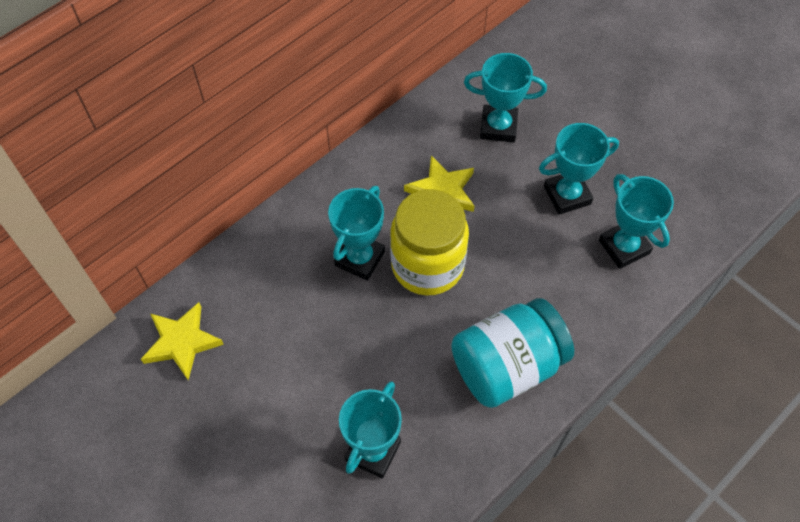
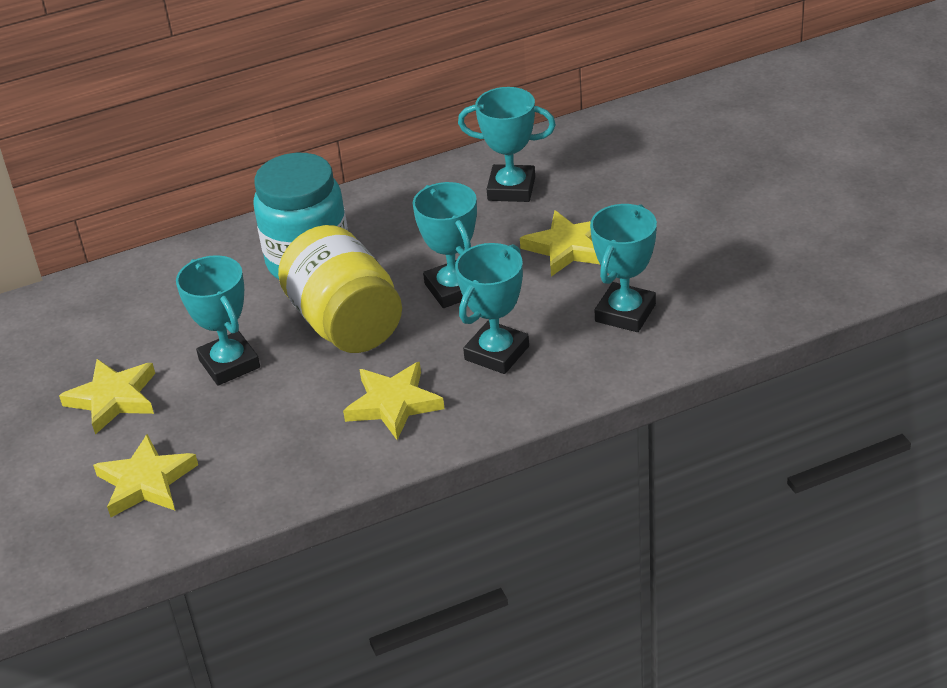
yellow star: 2 -> 4

